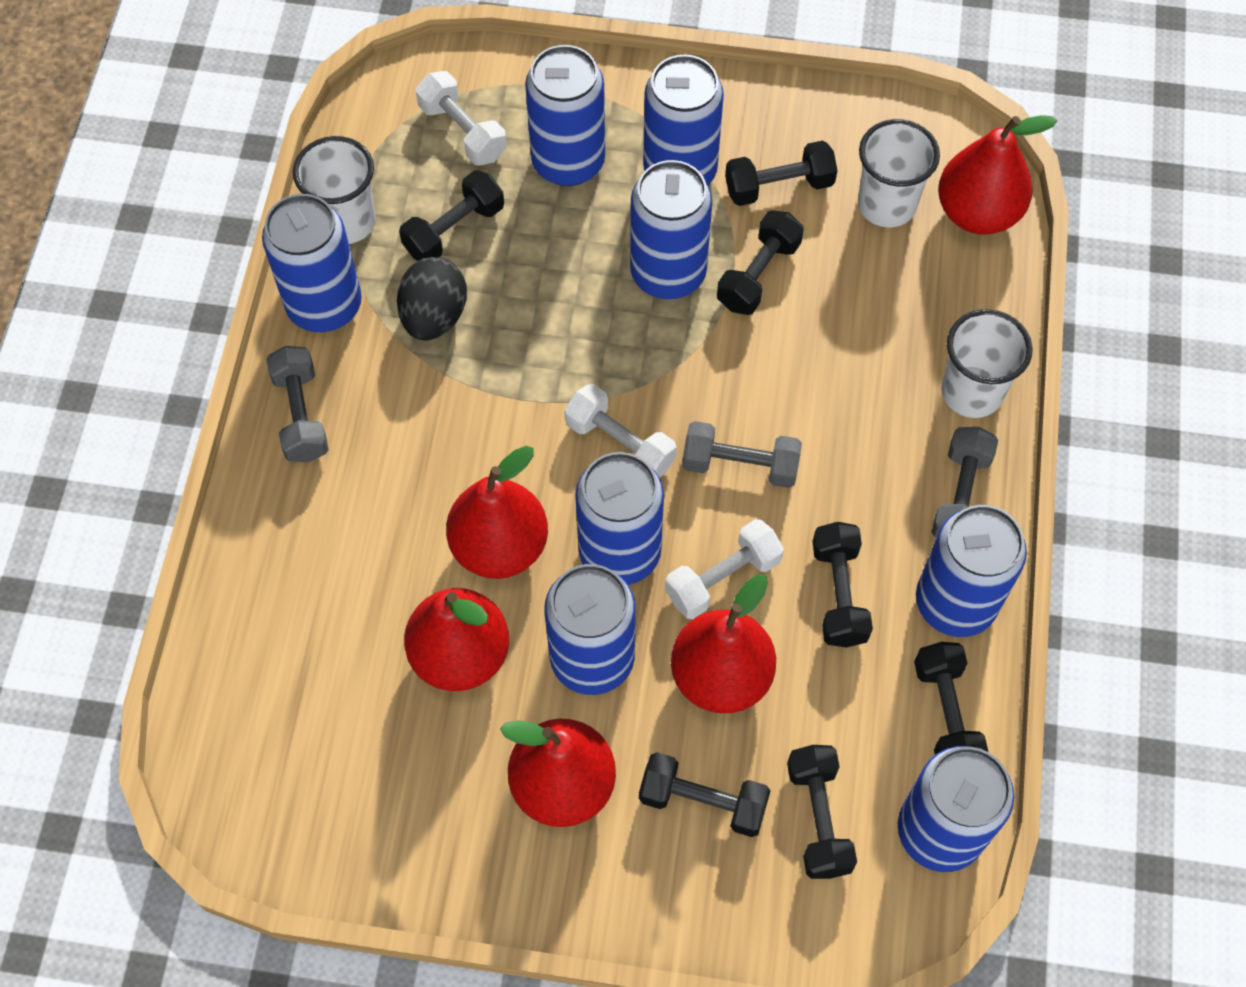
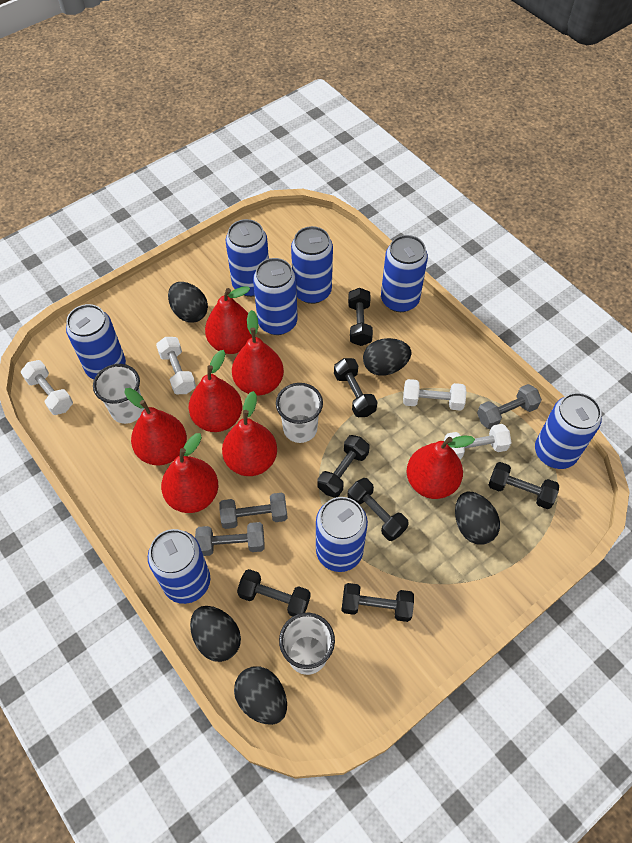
black egg: 1 -> 5
red pear: 5 -> 7
white dumbbell: 3 -> 4

